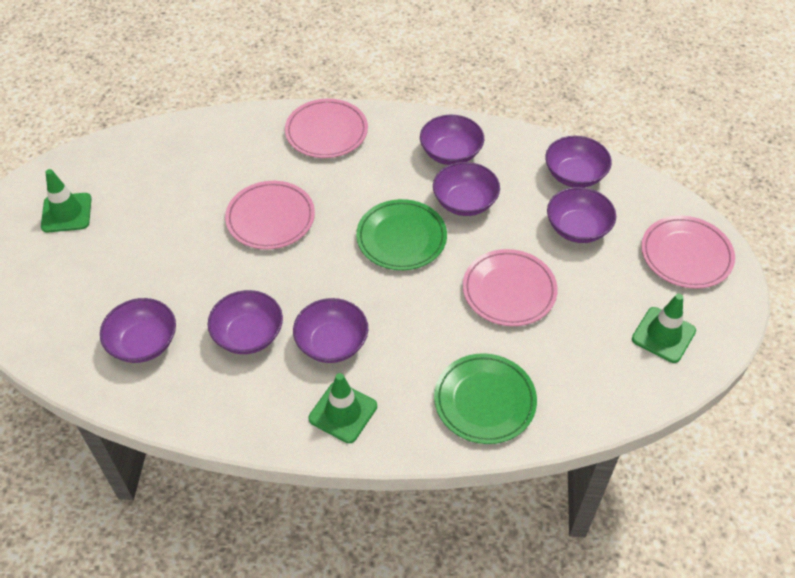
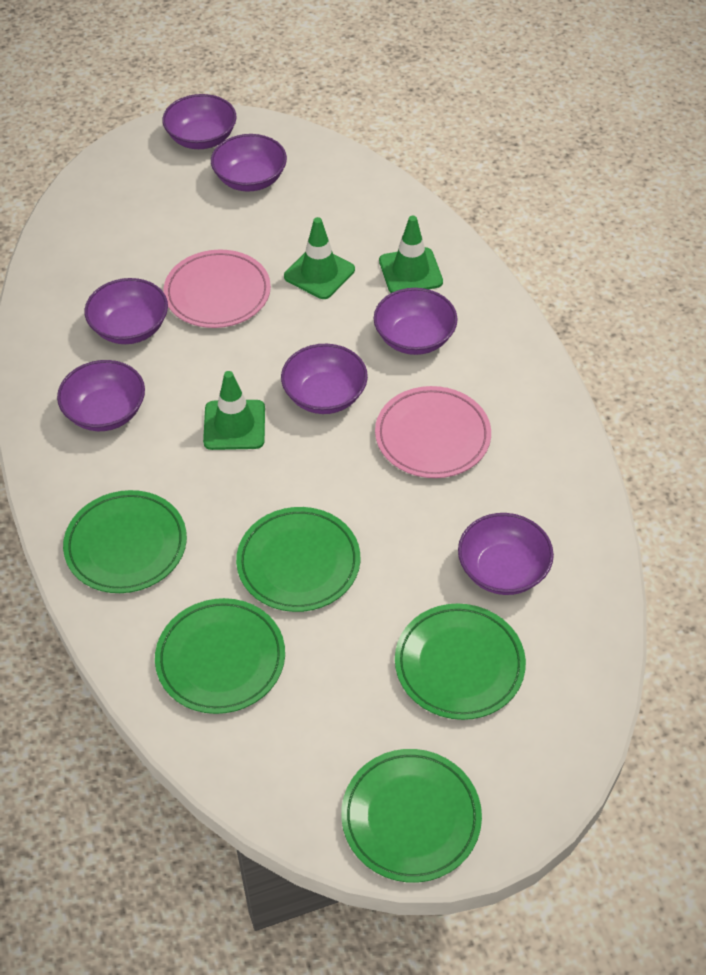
green plate: 2 -> 5
pink plate: 4 -> 2

